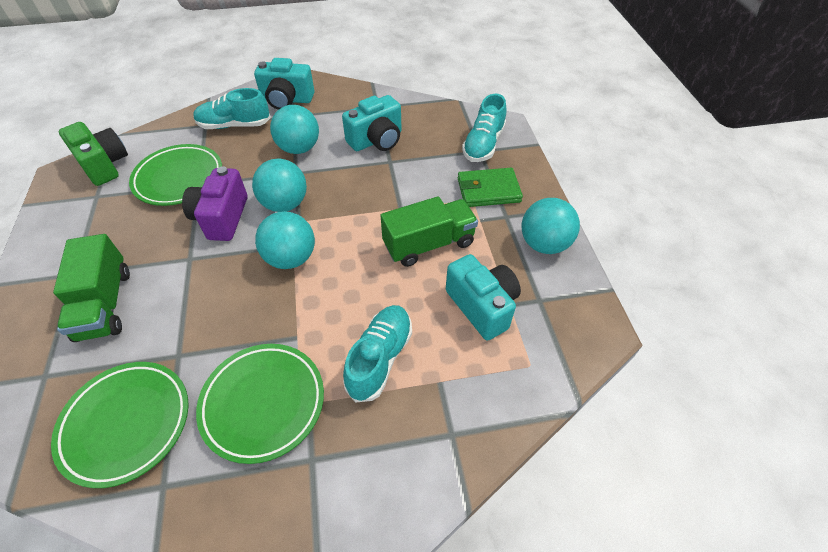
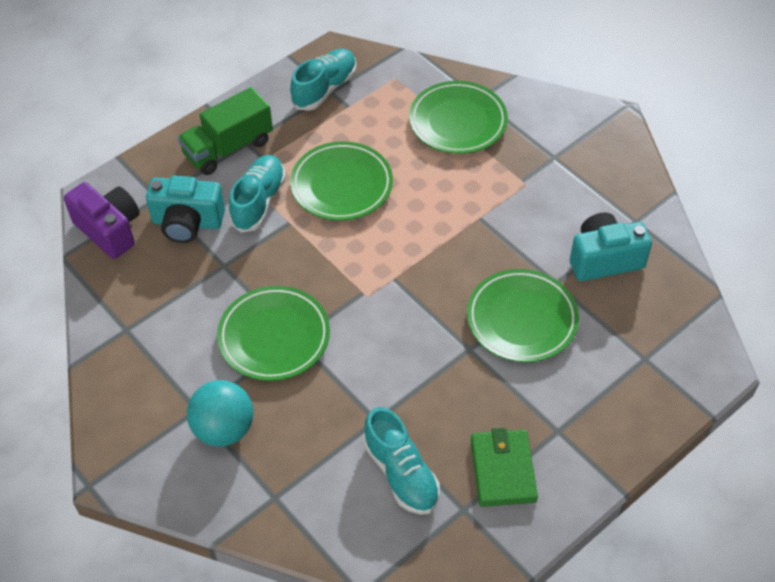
green camera: 1 -> 0
green plate: 3 -> 4
green truck: 2 -> 1
turquoise ball: 4 -> 1
turquoise camera: 3 -> 2

